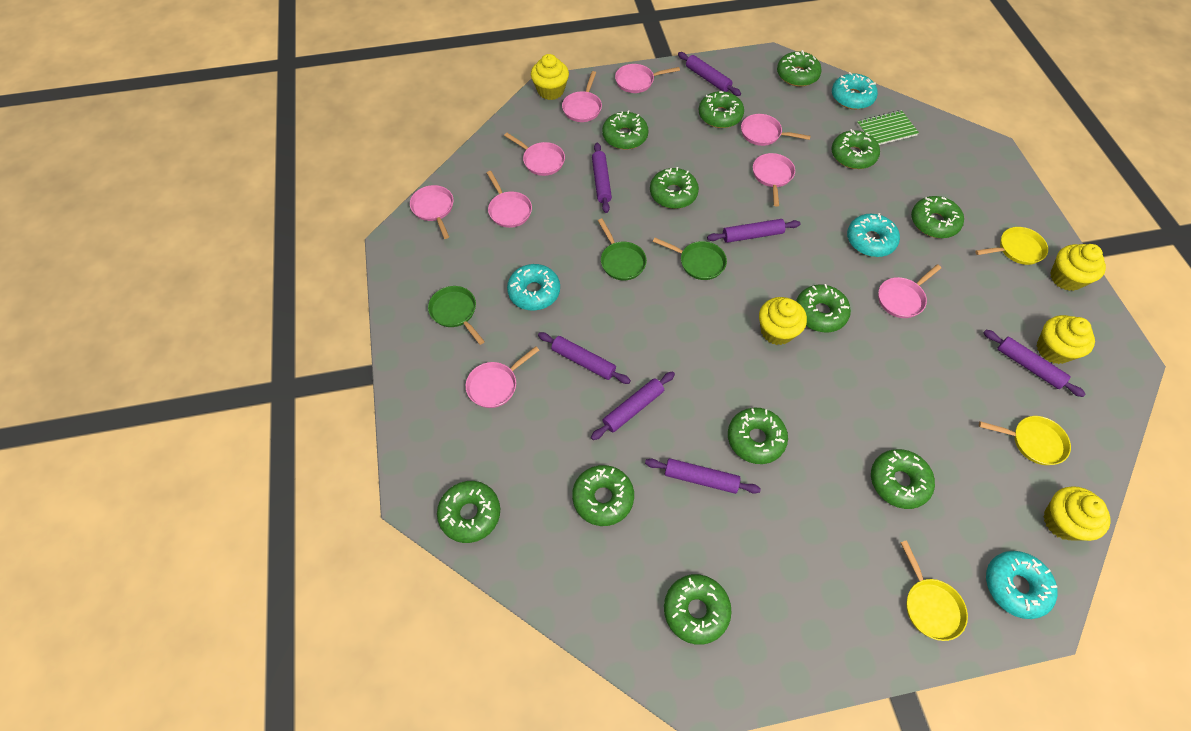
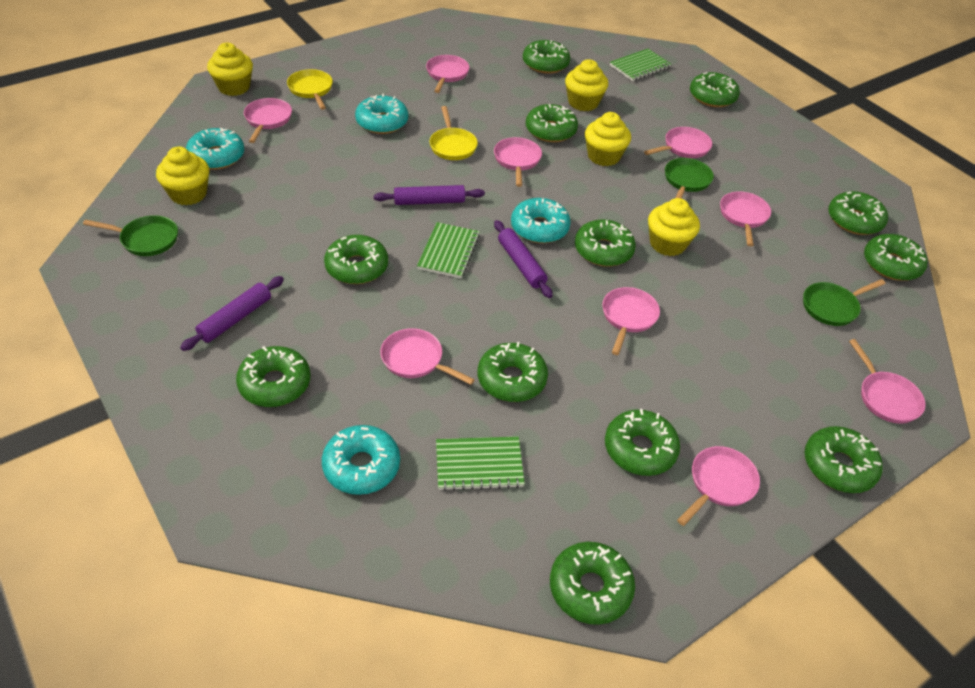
green notebook: 1 -> 3
purple rolling pin: 7 -> 3
yellow pan: 3 -> 2

